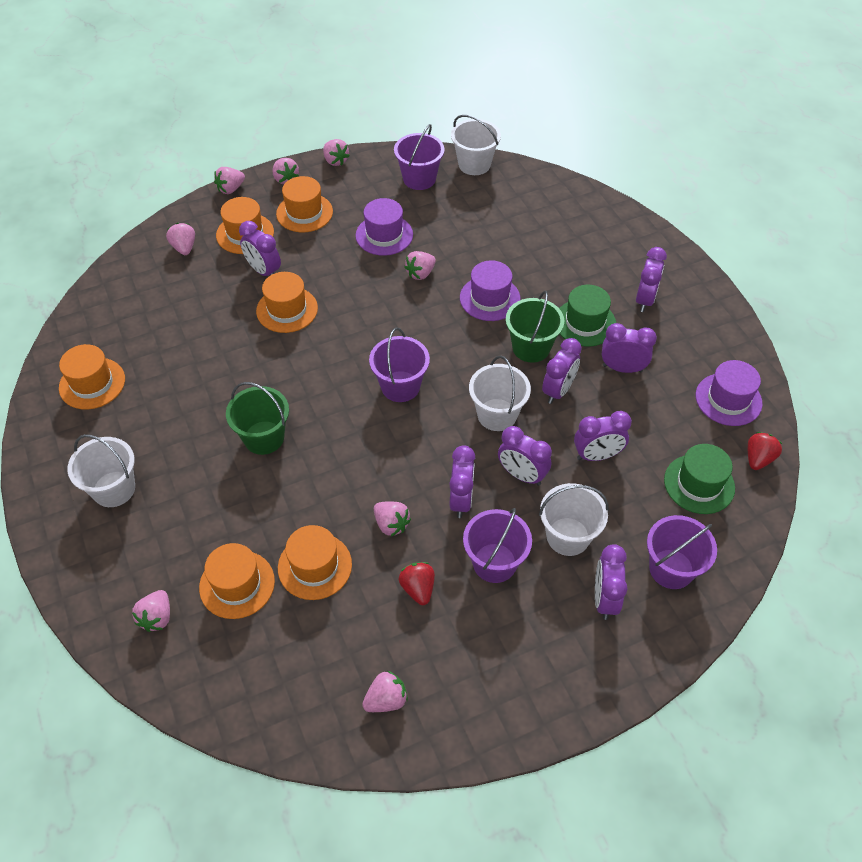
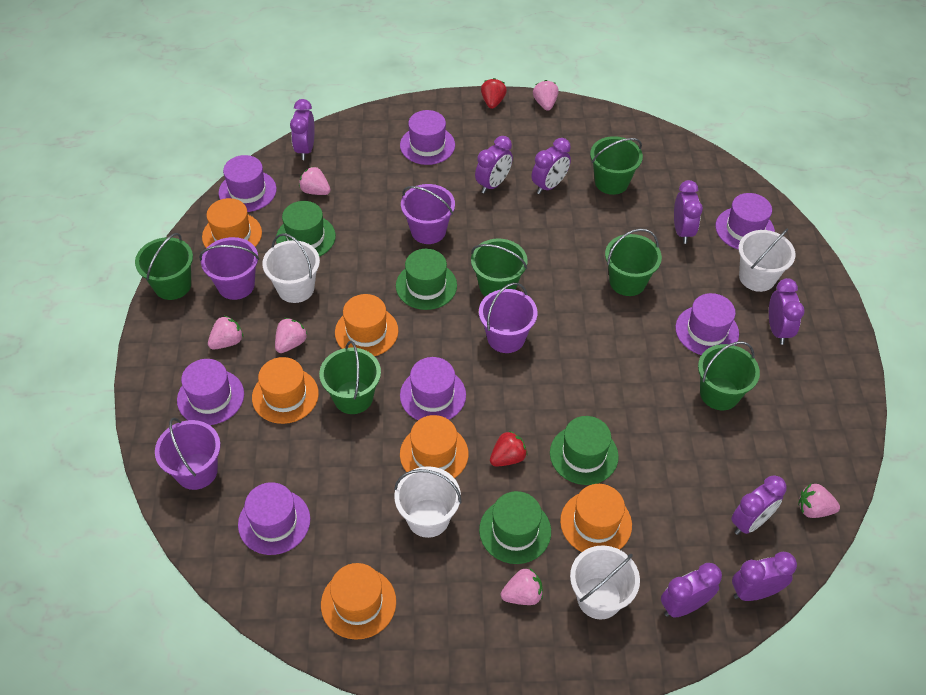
green bucket: 2 -> 6
green hat: 2 -> 4
pink strawberry: 8 -> 6
purple hat: 3 -> 7

